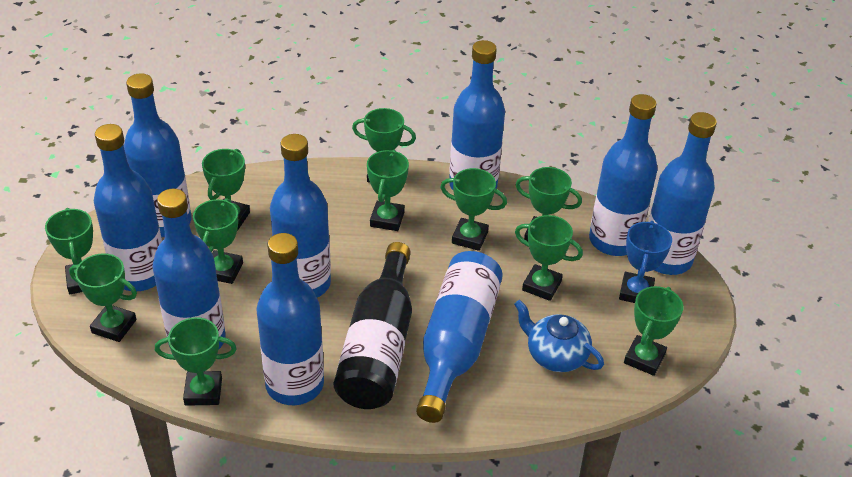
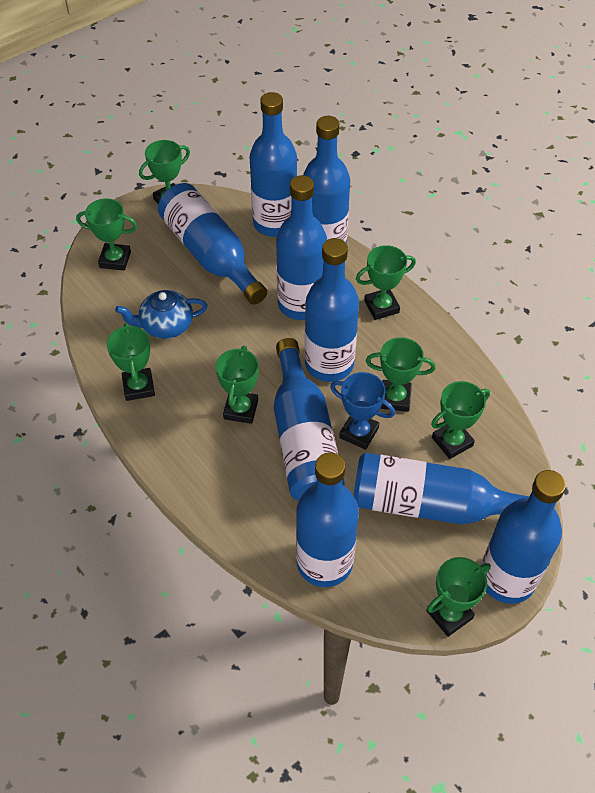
black bottle: 1 -> 0
green trophy: 11 -> 8

